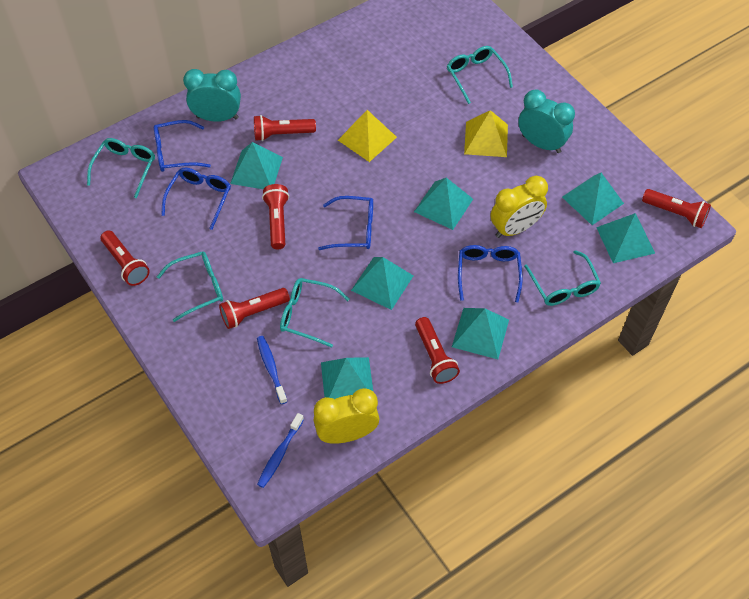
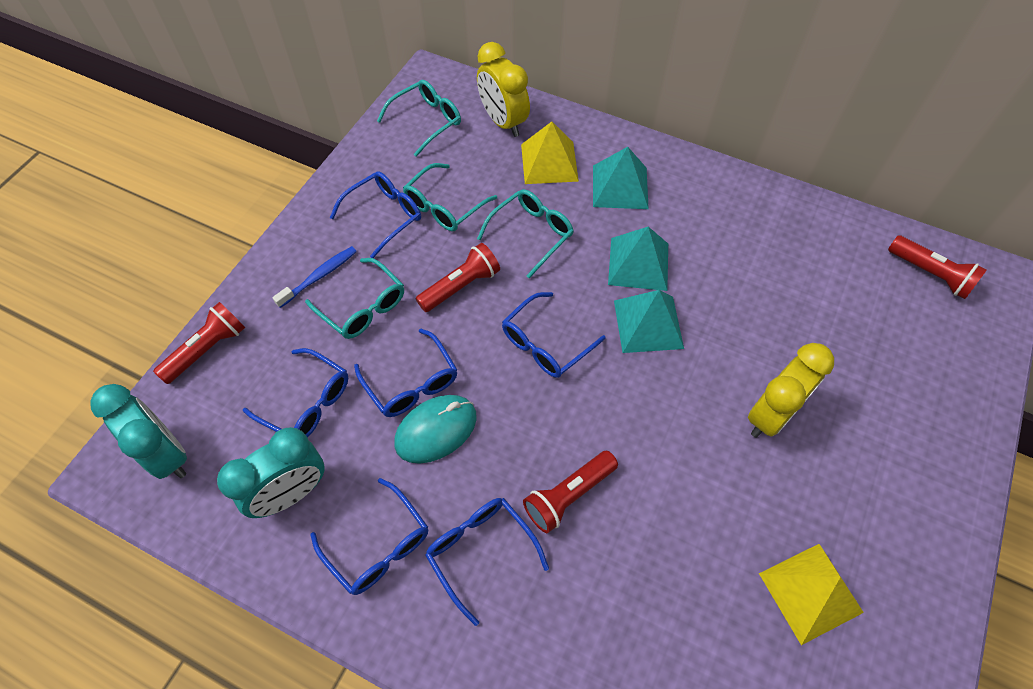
blue glasses: 4 -> 6
blue toothbrush: 2 -> 1
red flashlight: 6 -> 4
turquoise glasses: 5 -> 4
turquoise mouse: 0 -> 1
turquoise pyramid: 7 -> 3

